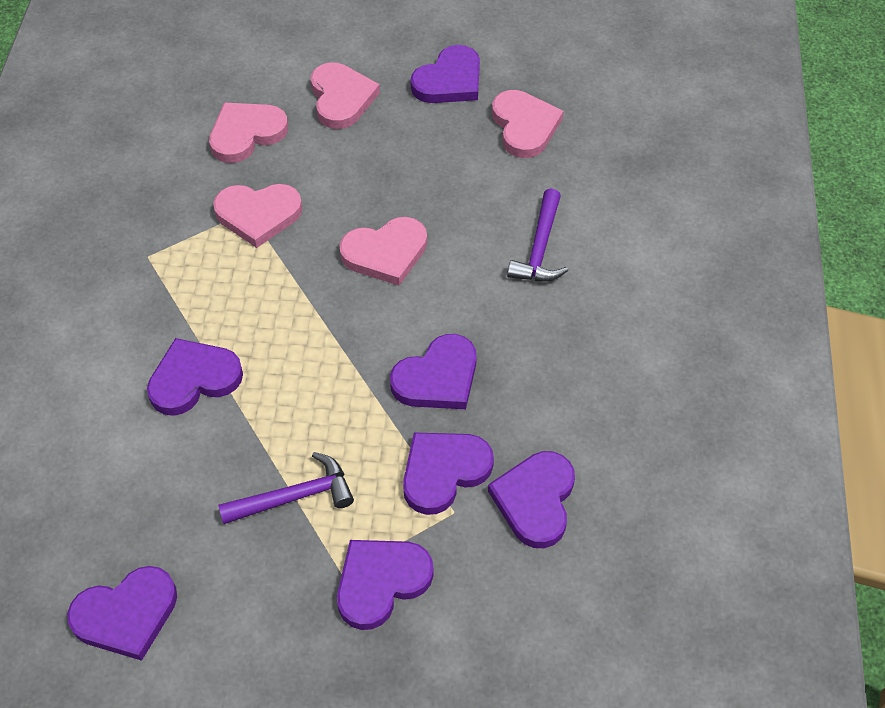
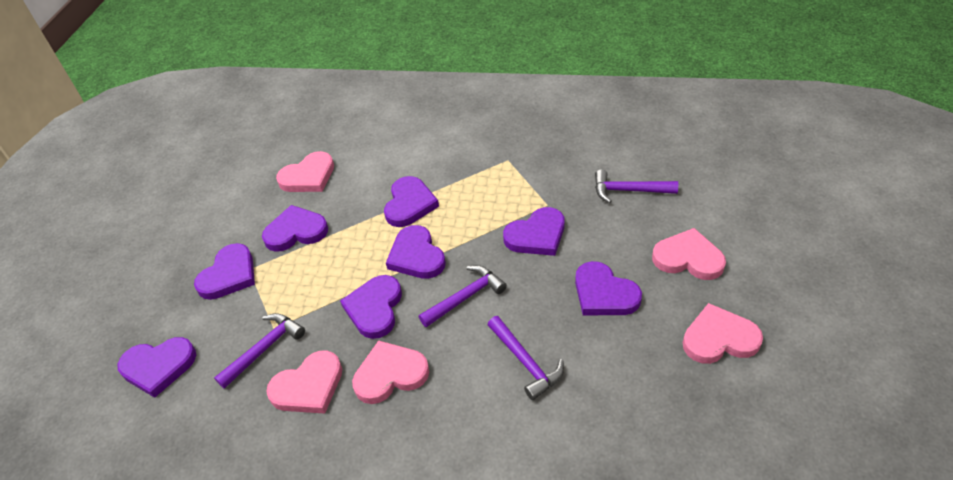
purple hammer: 2 -> 4
purple heart: 7 -> 8

